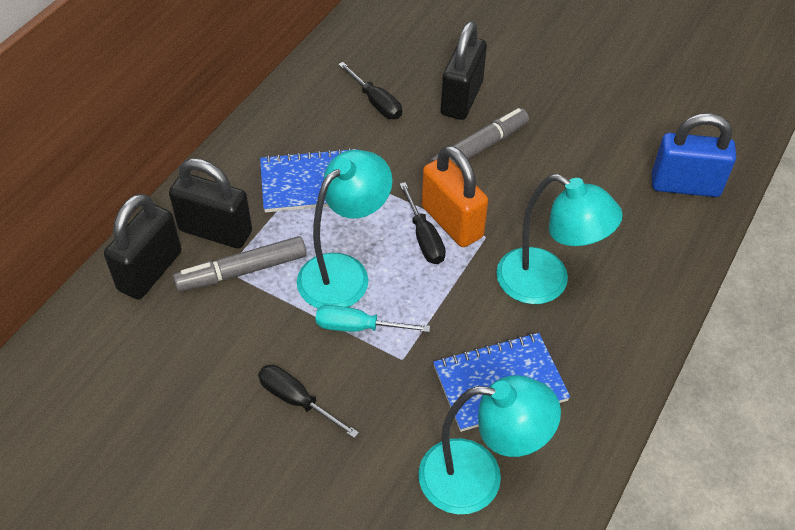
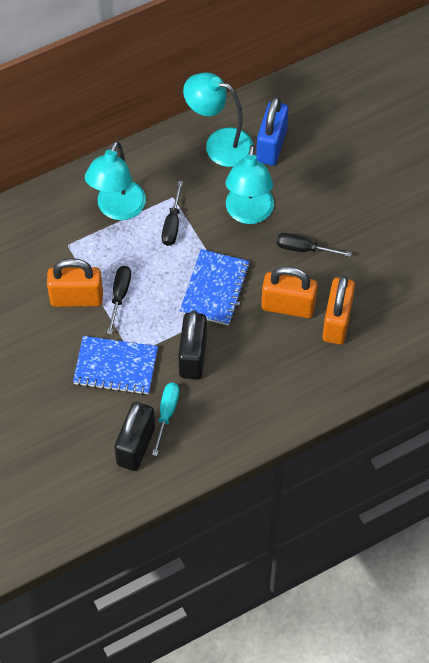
black padlock: 3 -> 2
grey marker: 2 -> 0
orange padlock: 1 -> 3

